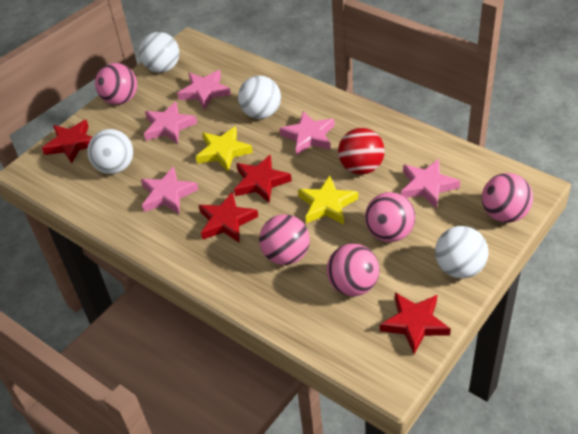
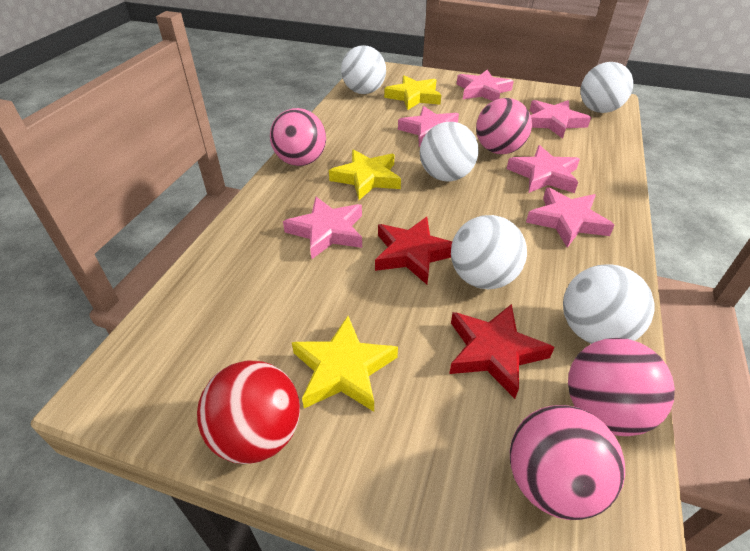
pink ball: 5 -> 4
pink star: 5 -> 6
red star: 4 -> 2
white ball: 4 -> 5
yellow star: 2 -> 3

